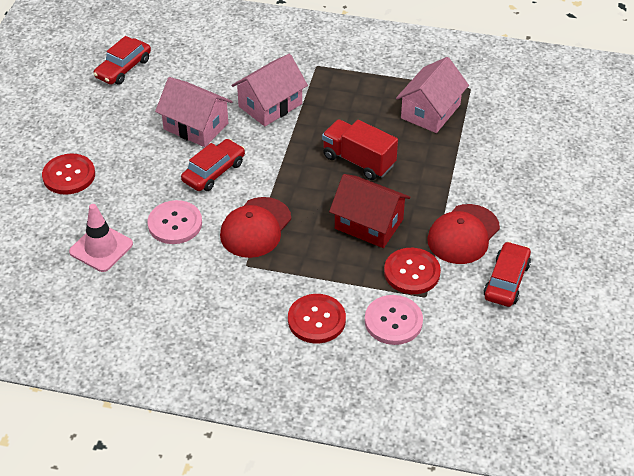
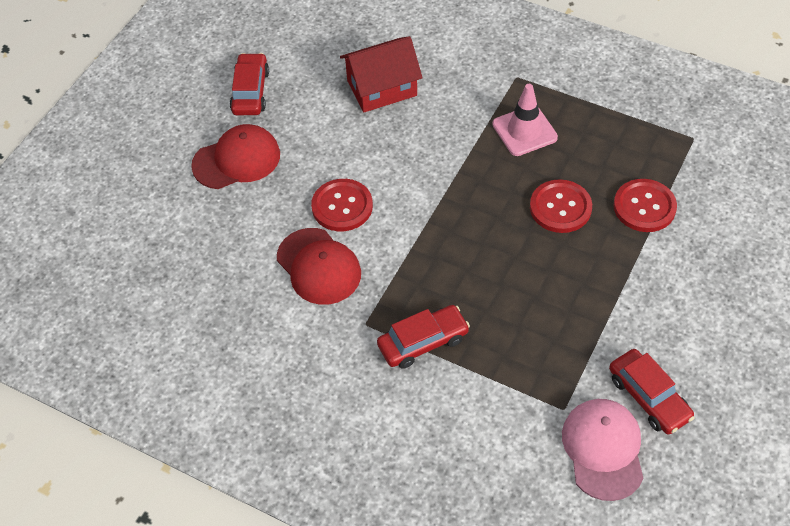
pink button: 2 -> 0
pink cap: 0 -> 1
pink house: 3 -> 0
red truck: 1 -> 0

